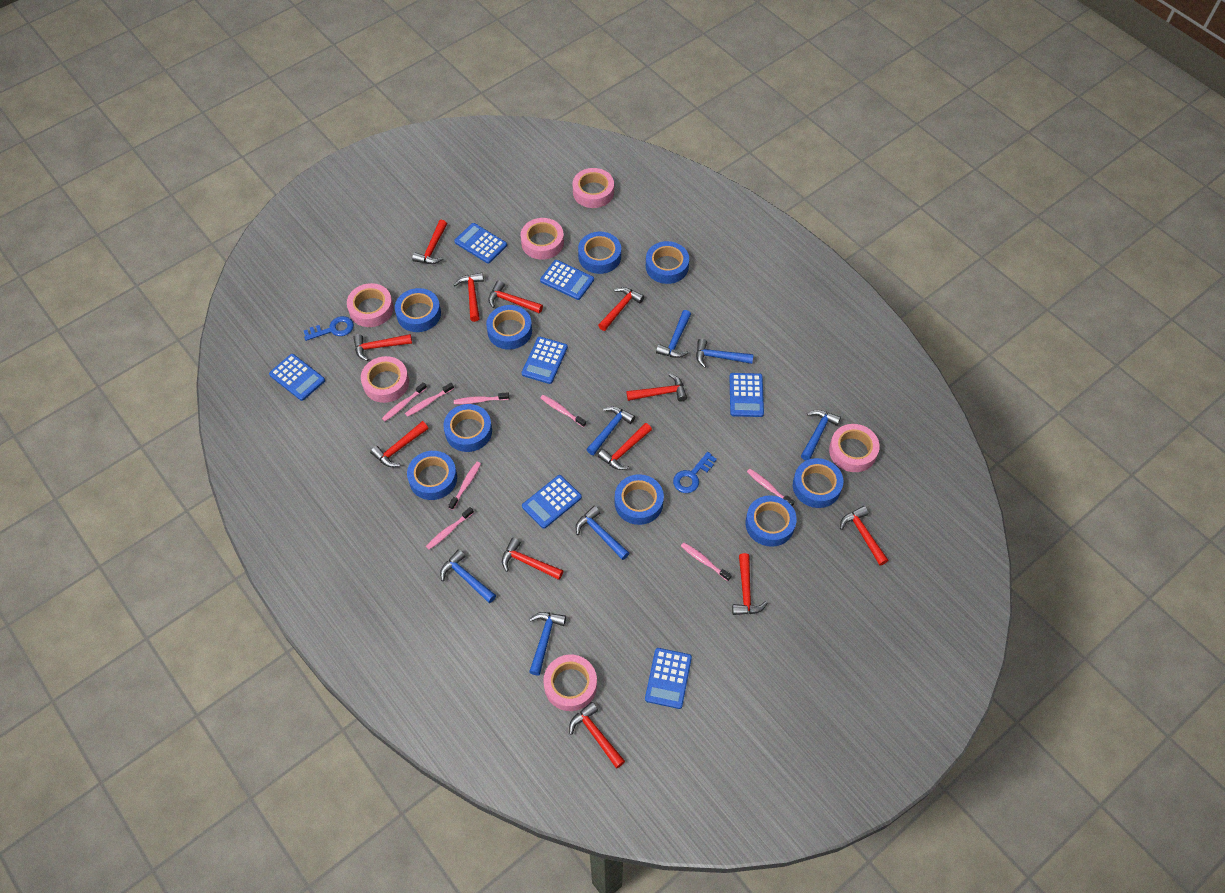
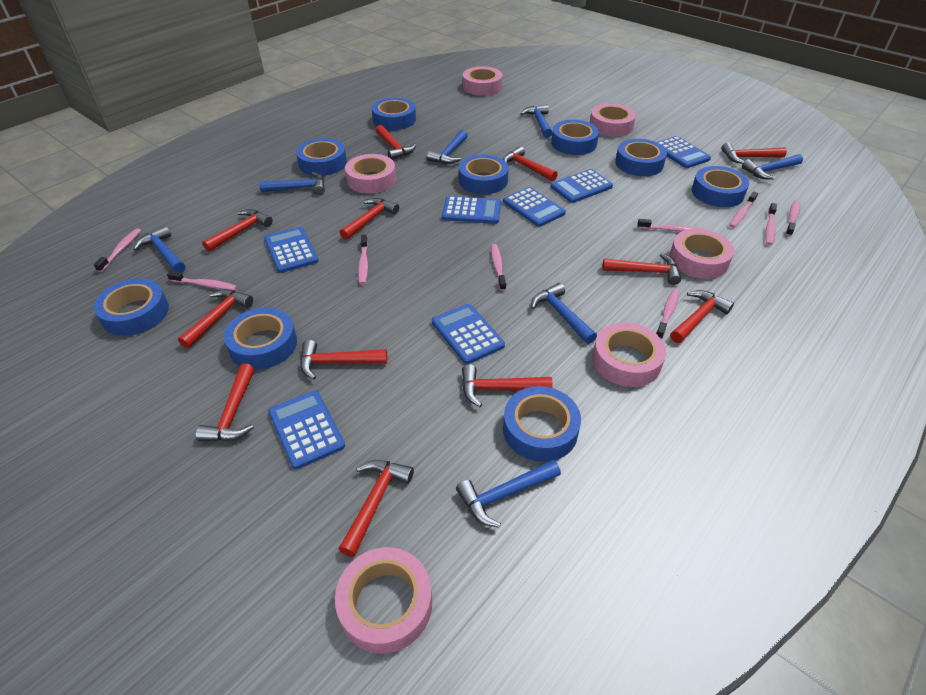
blue key: 2 -> 0
pink toothbrush: 8 -> 9

